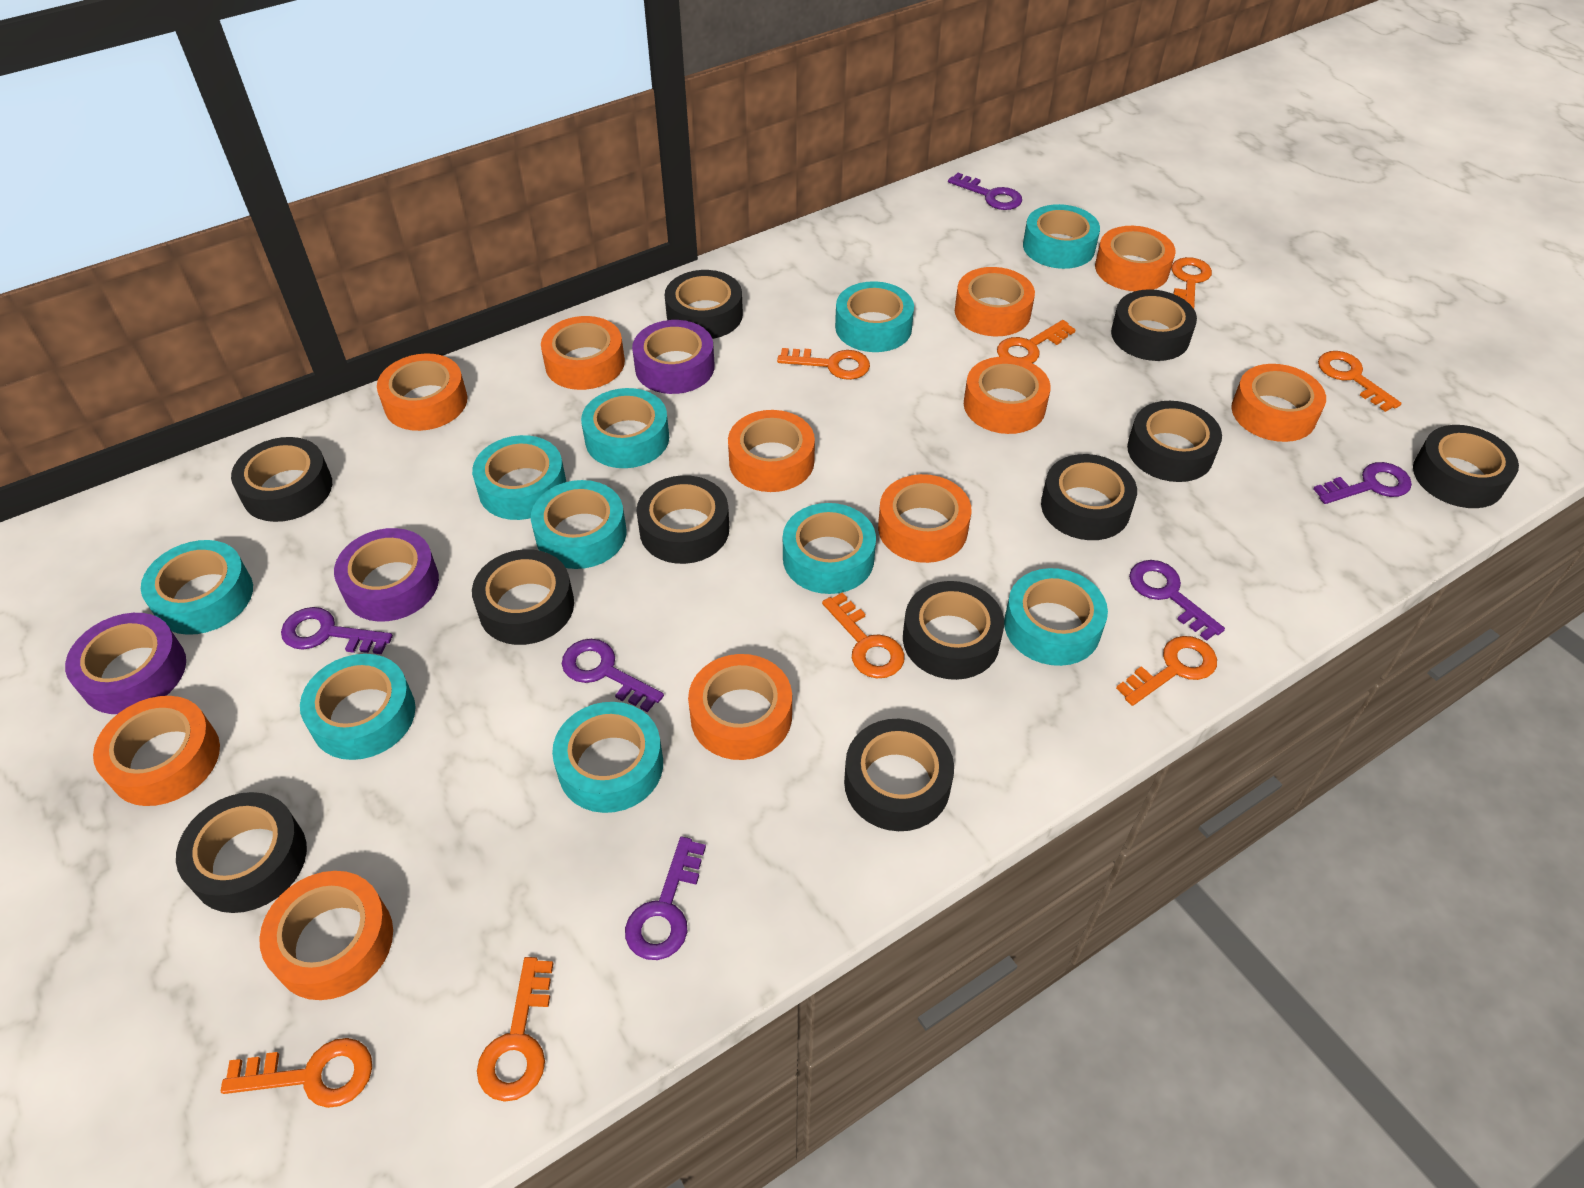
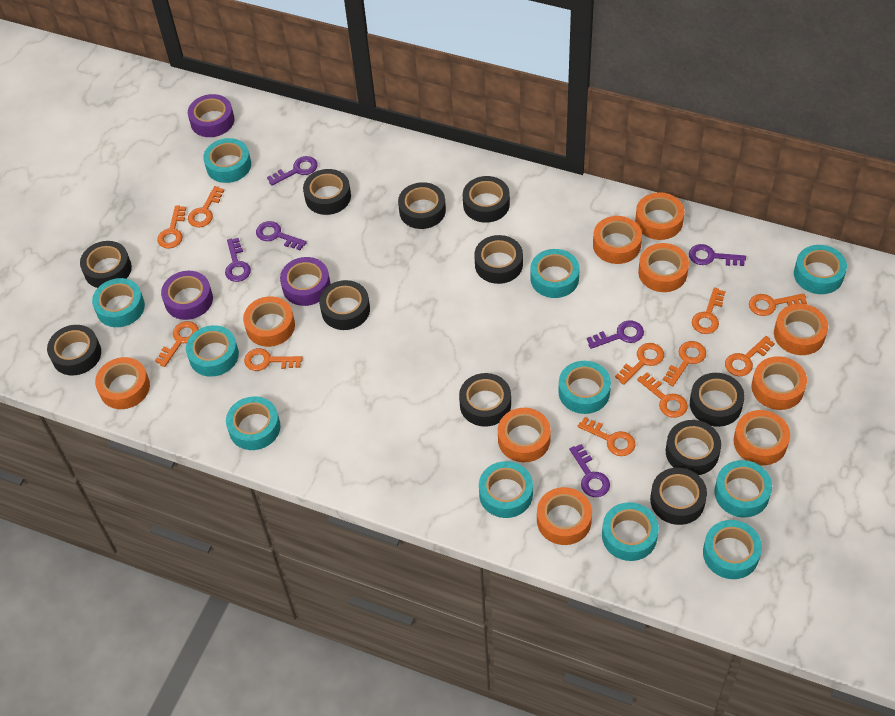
orange key: 8 -> 11
orange tape: 11 -> 10
turquoise tape: 10 -> 11

